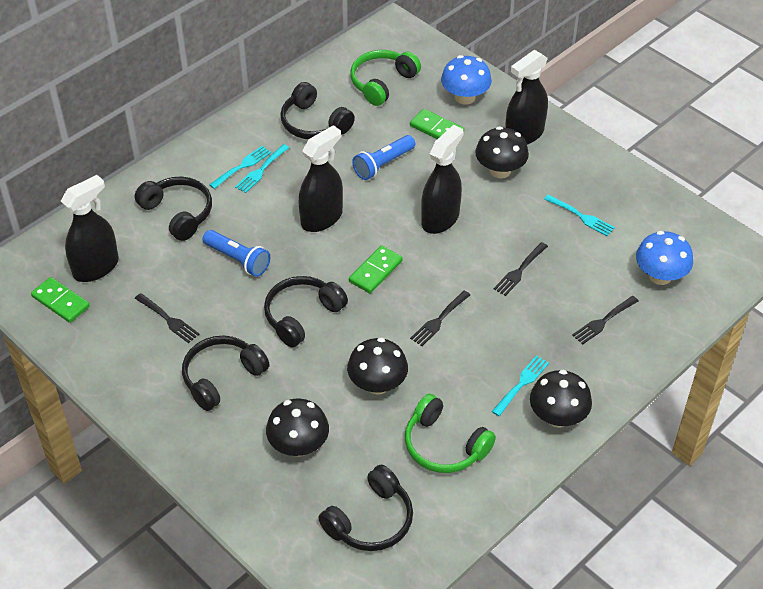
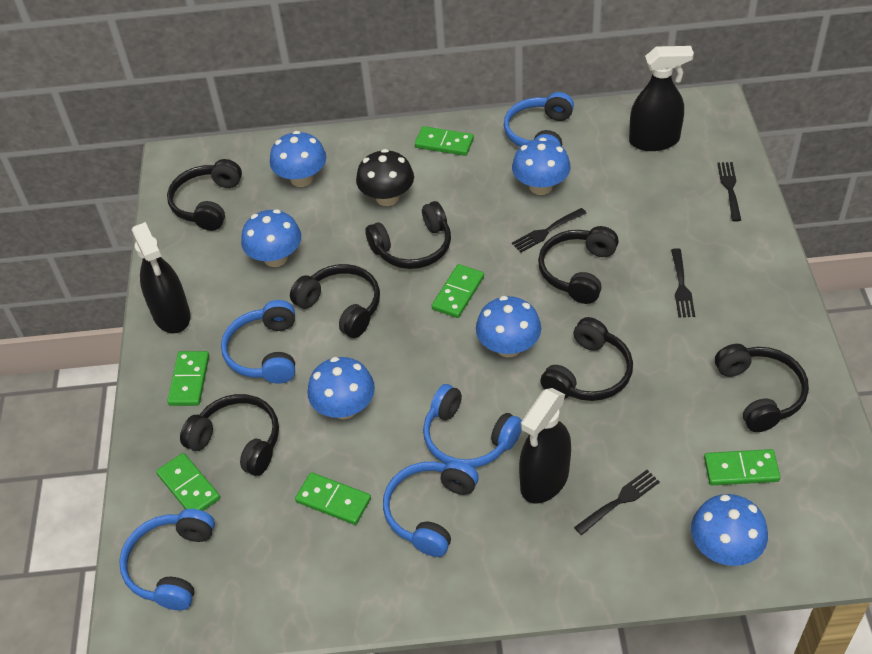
black headphones: 5 -> 7
black mushroom: 4 -> 1
black spray bottle: 4 -> 3
blue flashlight: 2 -> 0
blue headphones: 0 -> 5
blue mushroom: 2 -> 6
green domino: 3 -> 6
green headphones: 2 -> 0
turquoise fork: 4 -> 0

